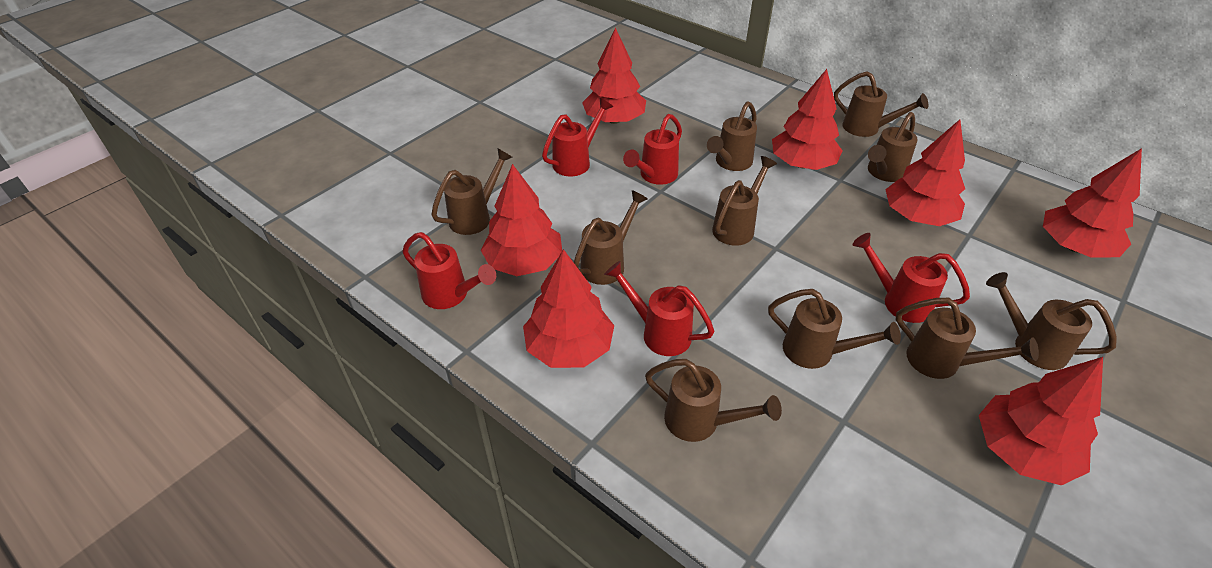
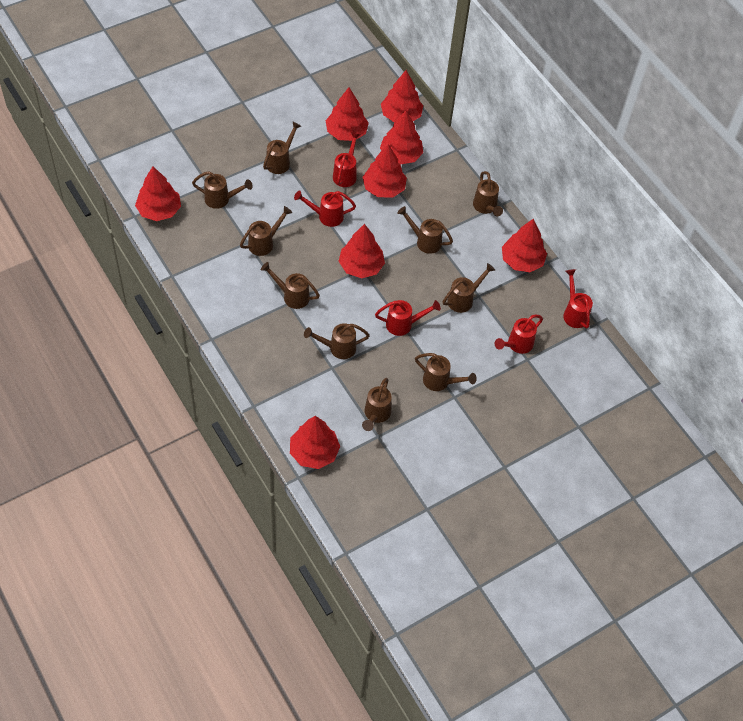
red tree: 7 -> 8

